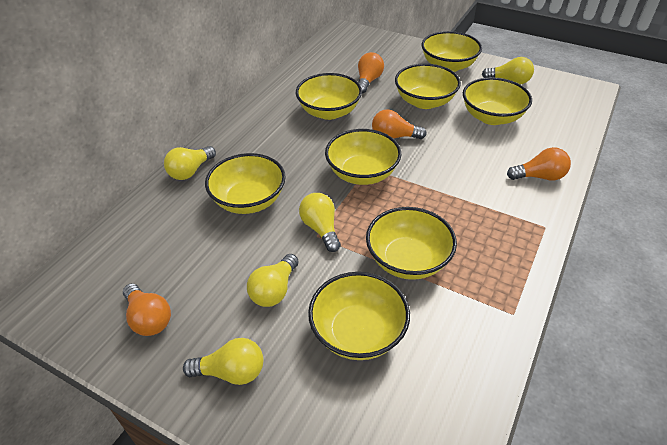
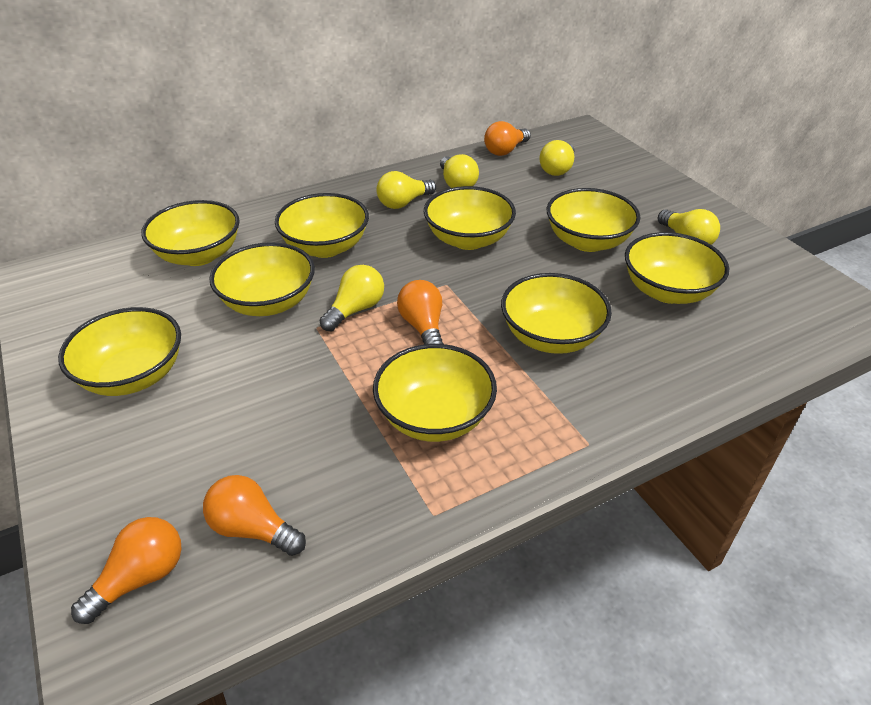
yellow bowl: 8 -> 9

